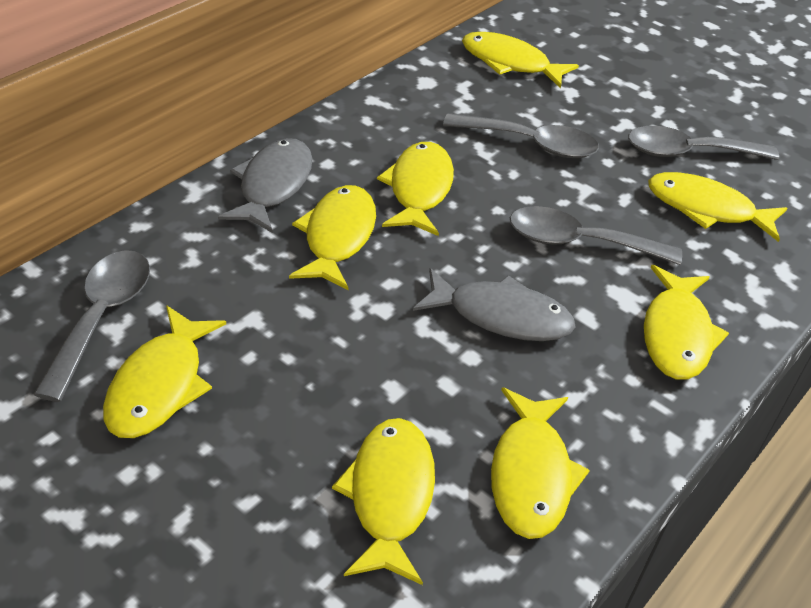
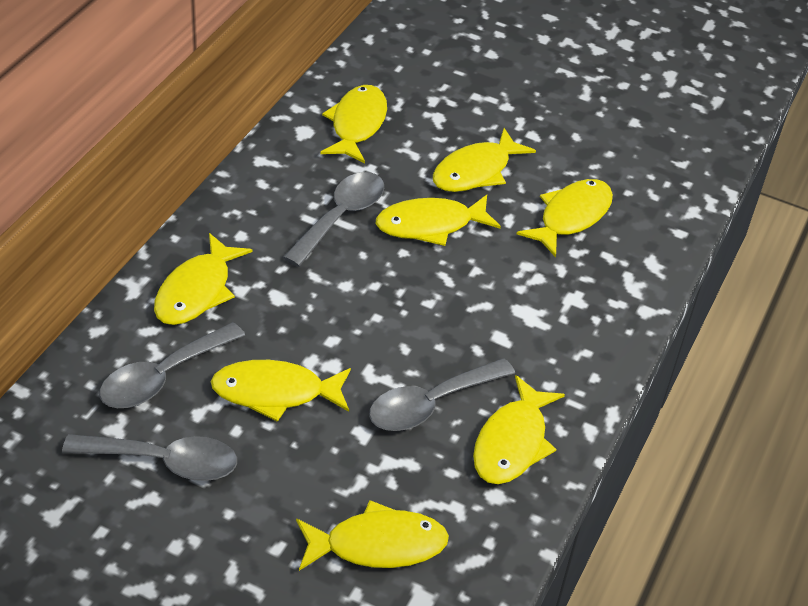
grey fish: 2 -> 0

